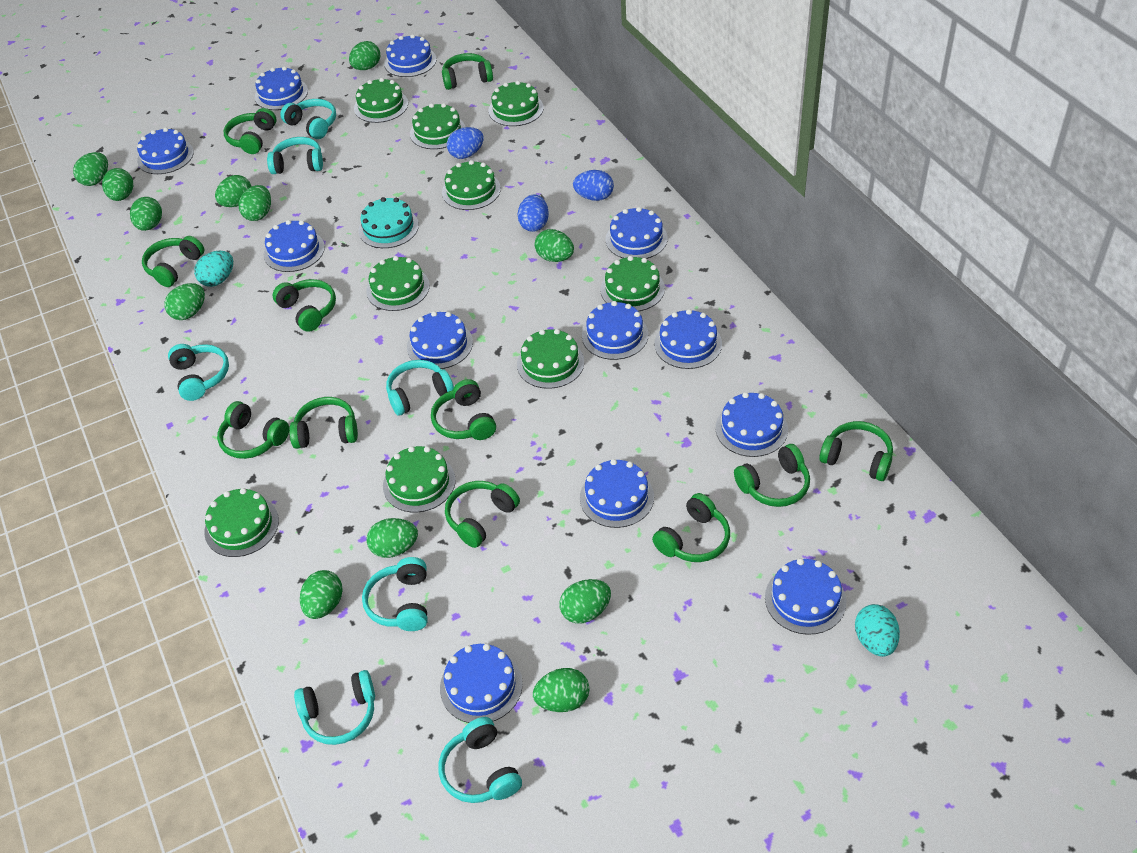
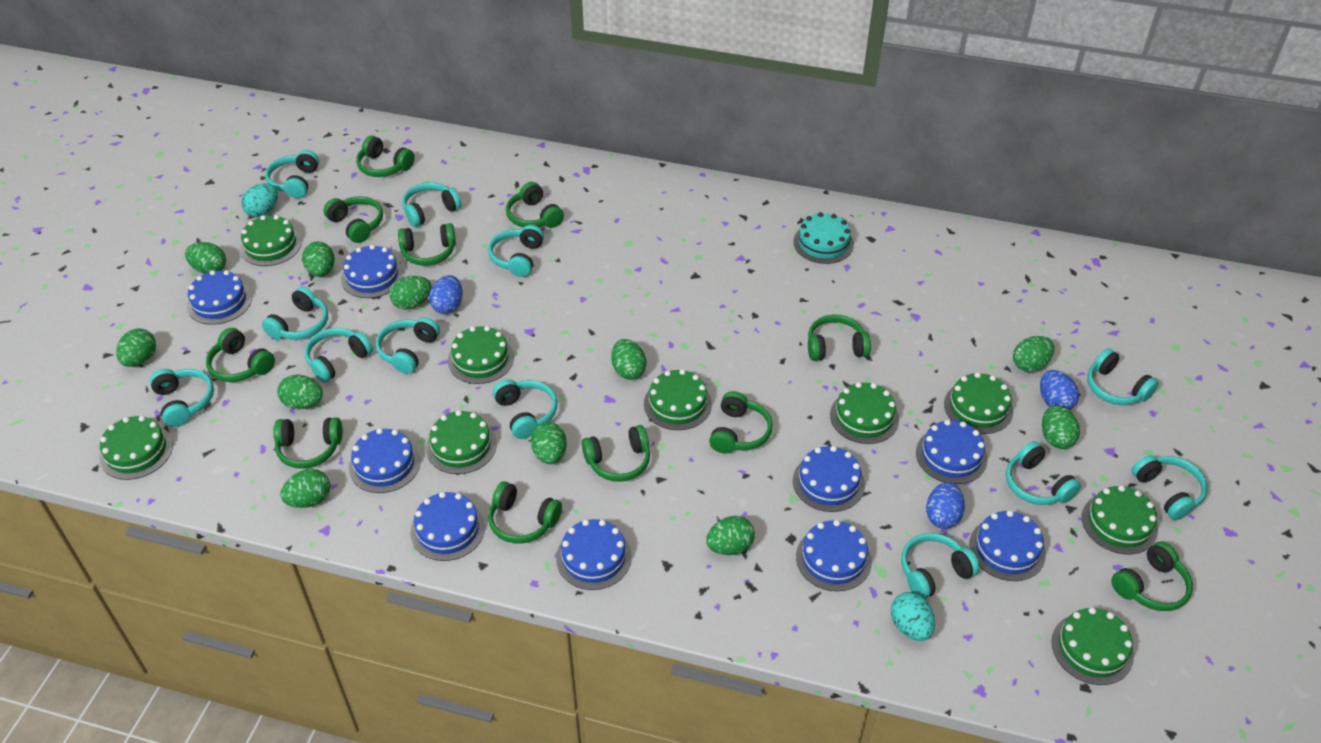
blue cake: 12 -> 9
green egg: 12 -> 11
turquoise headphones: 7 -> 12

